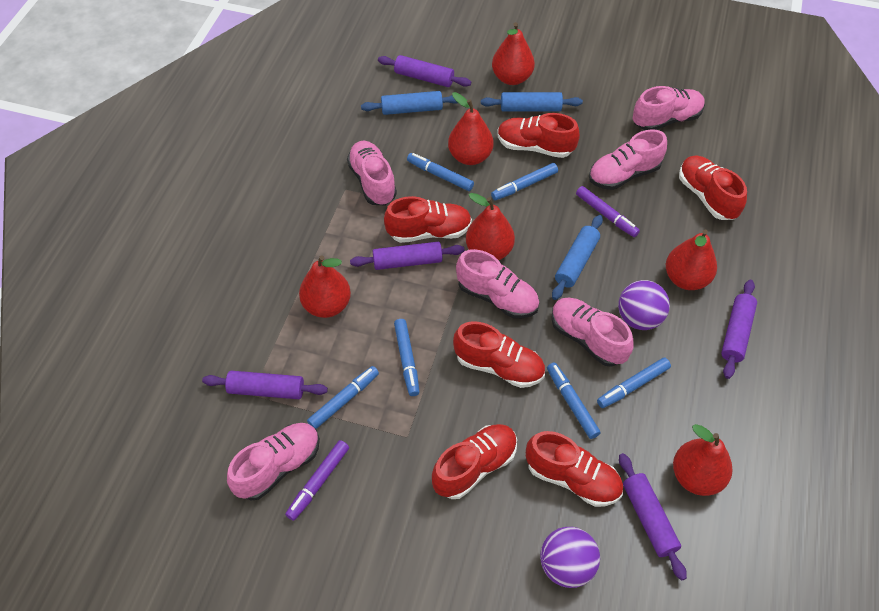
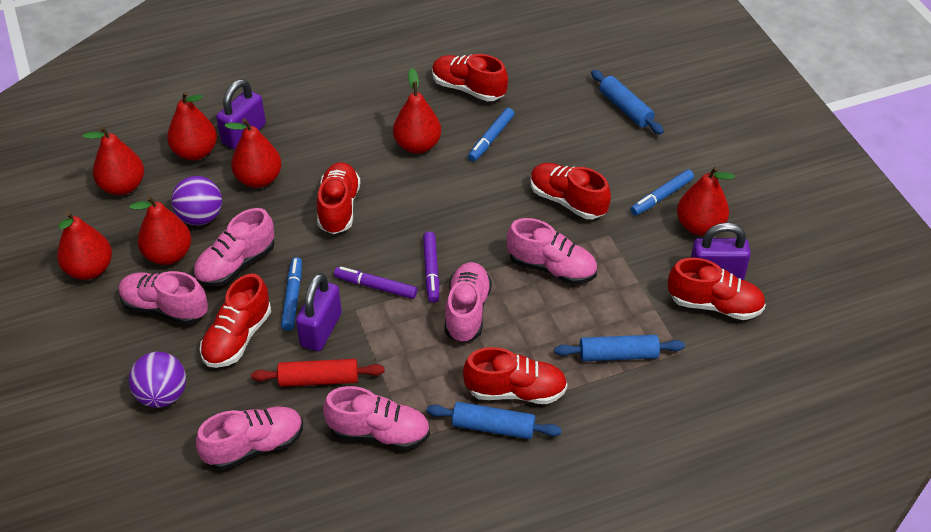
blue marker: 6 -> 3
purple padlock: 0 -> 3
purple rolling pin: 5 -> 0
red pear: 6 -> 7
red rolling pin: 0 -> 1

